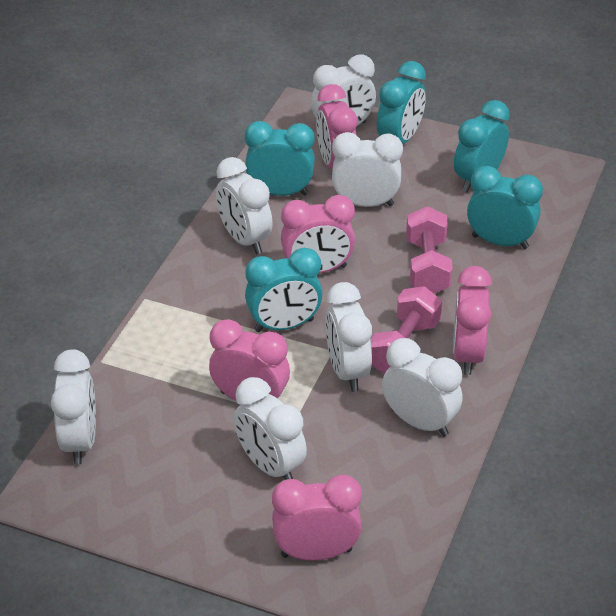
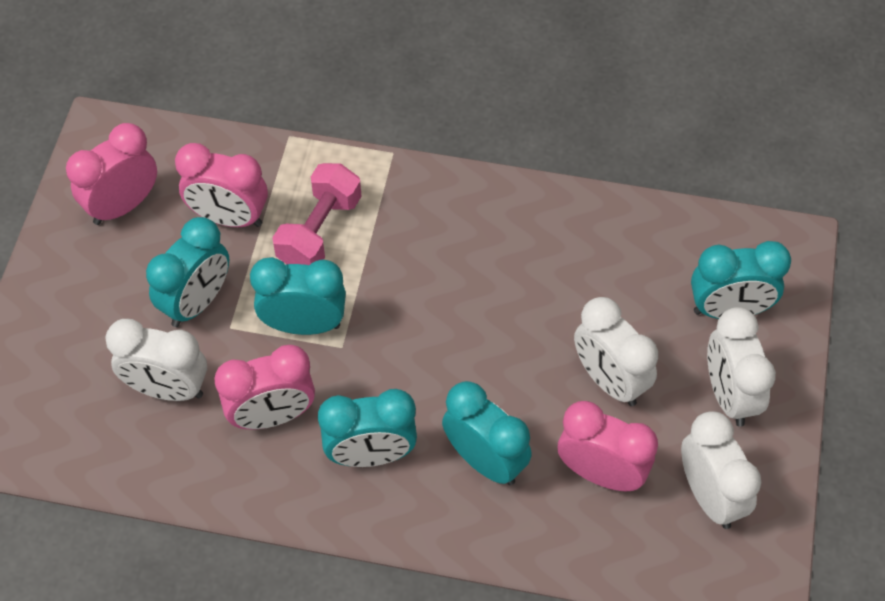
pink clock: 5 -> 4
pink dumbbell: 2 -> 1
white clock: 7 -> 4

